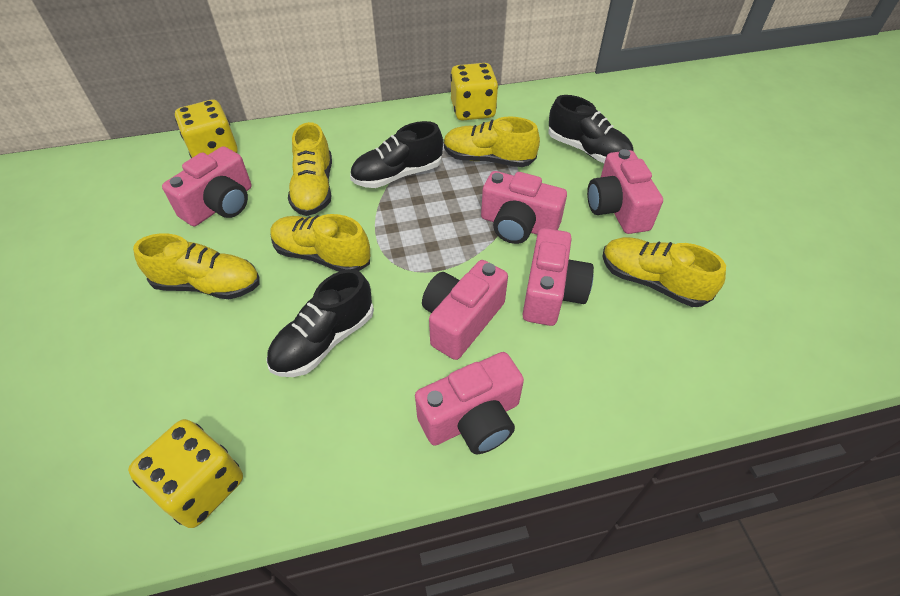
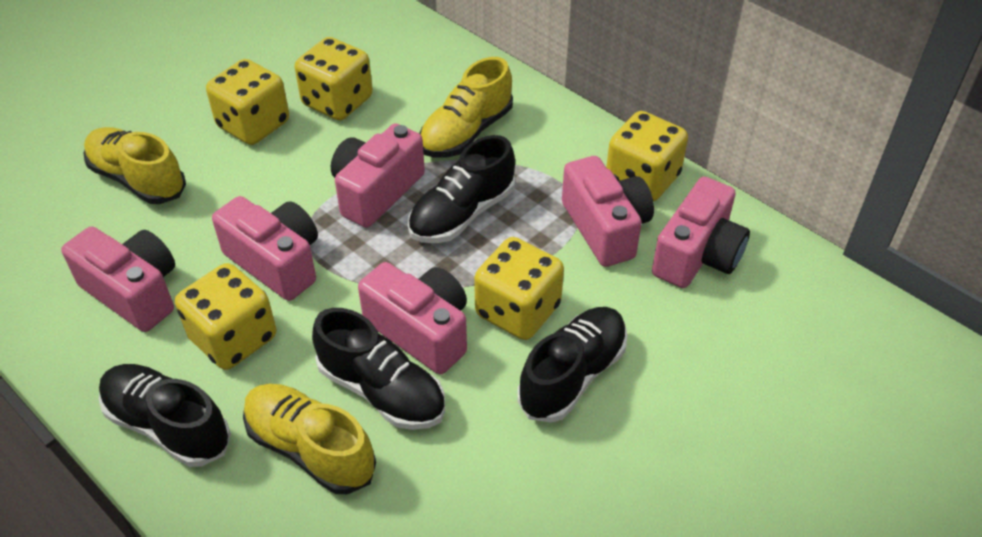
black shoe: 3 -> 4
yellow dice: 3 -> 5
yellow shoe: 5 -> 3

